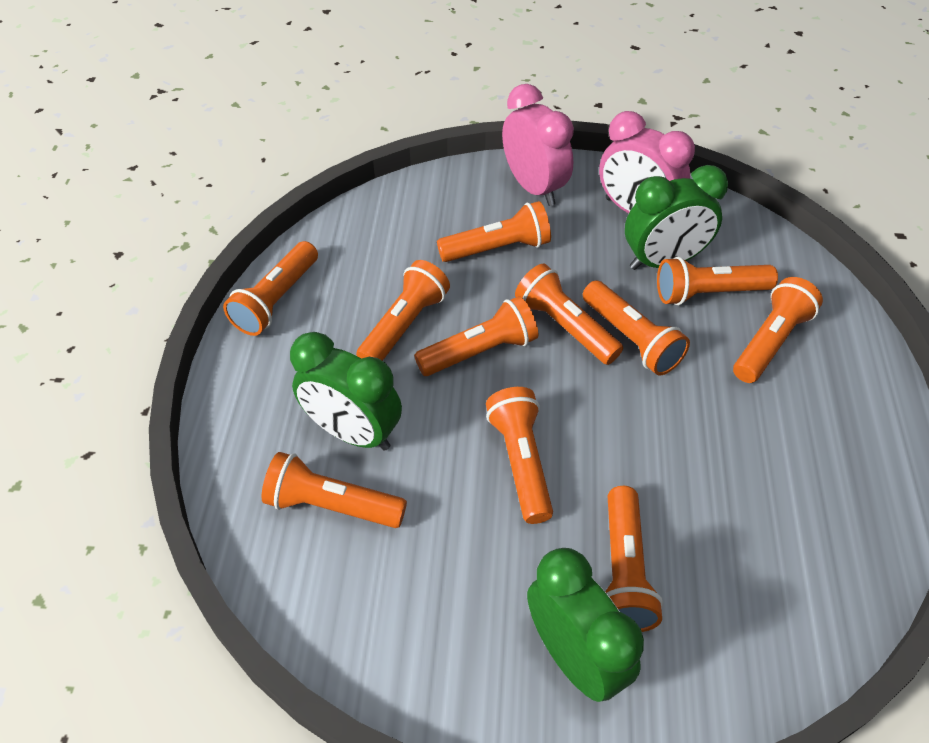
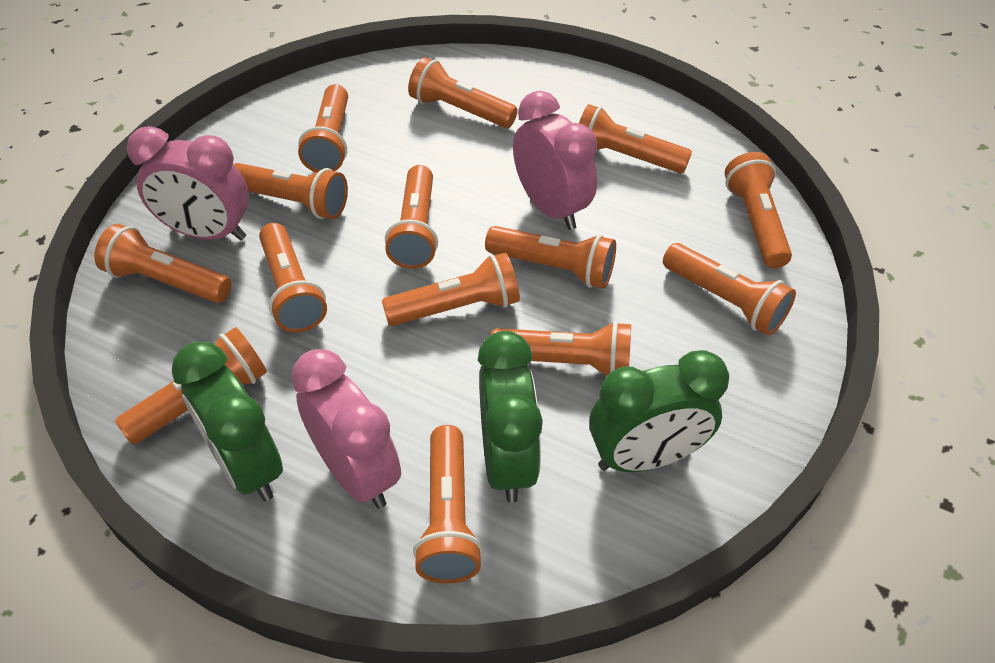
orange flashlight: 11 -> 14
pink clock: 2 -> 3

